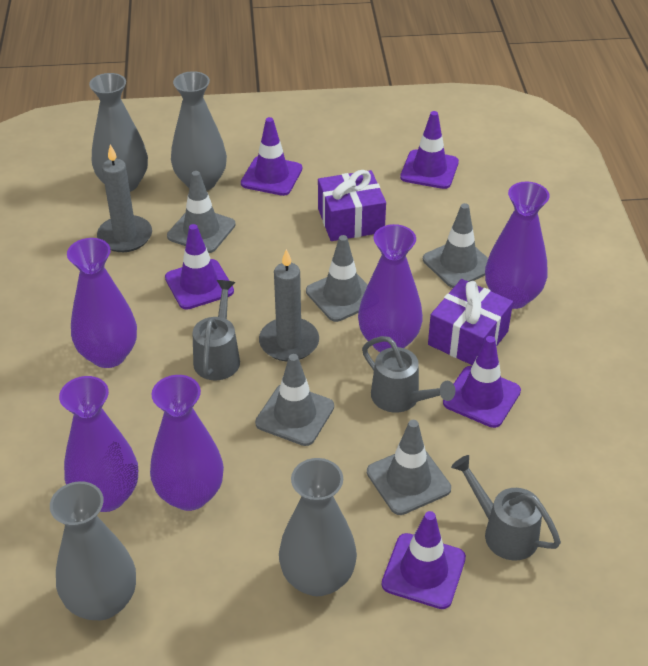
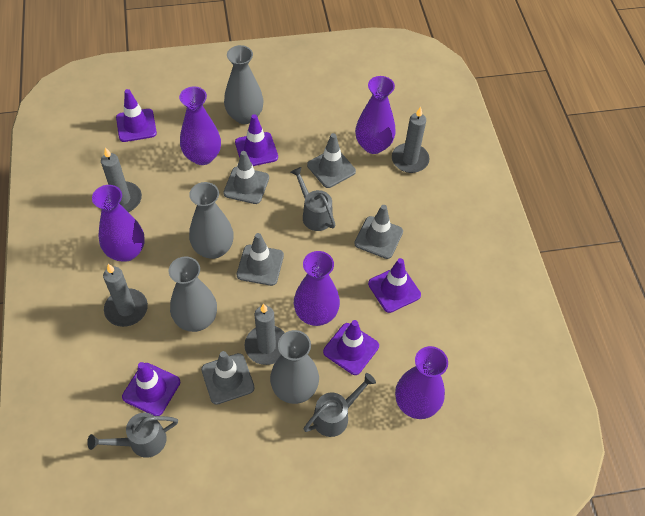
grey candle: 2 -> 4
purple gift: 2 -> 0

